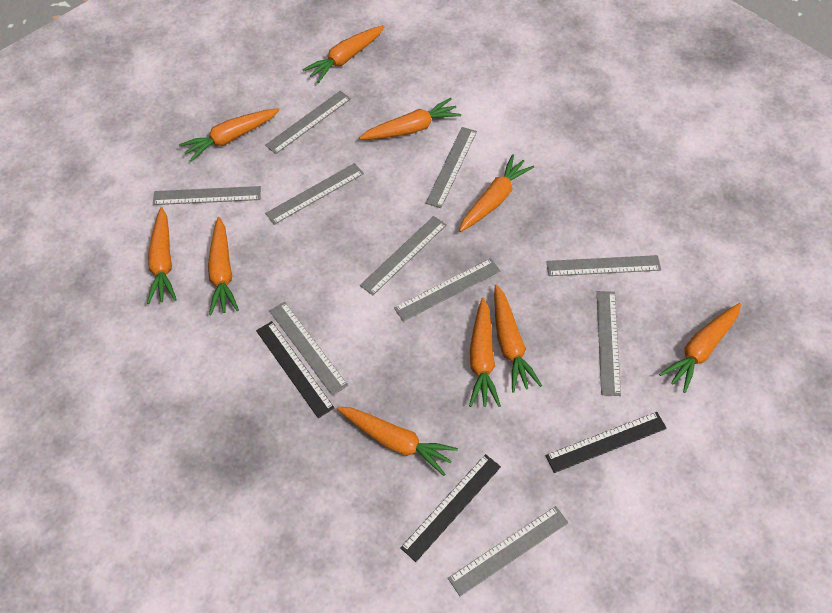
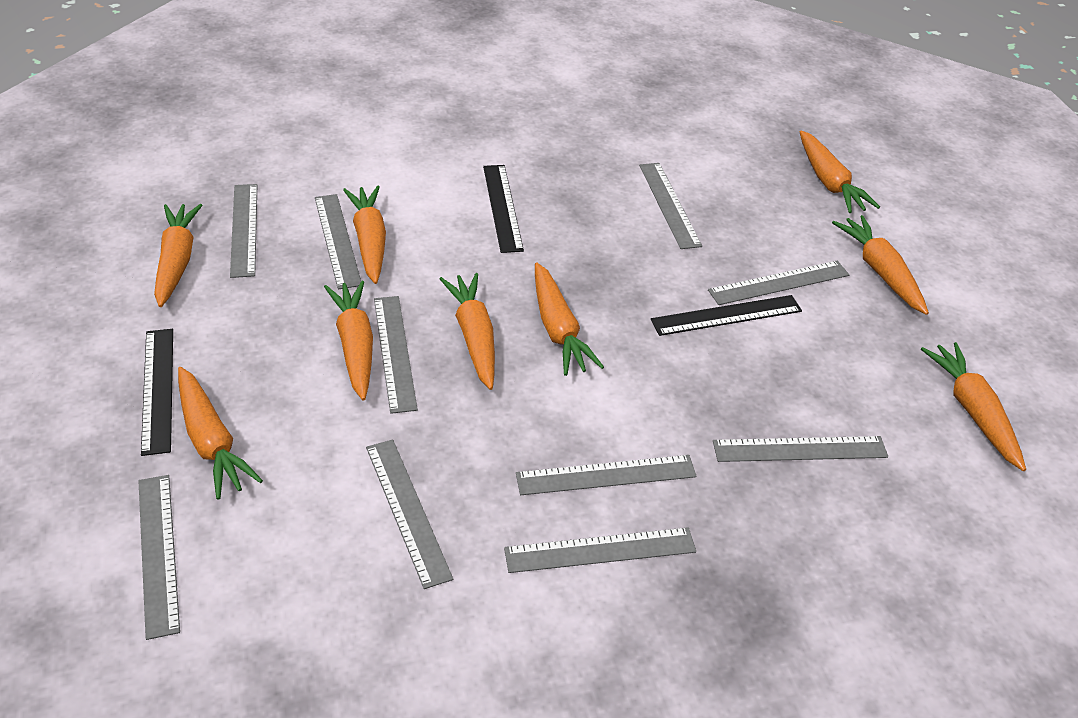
orange carrot: 10 -> 9

